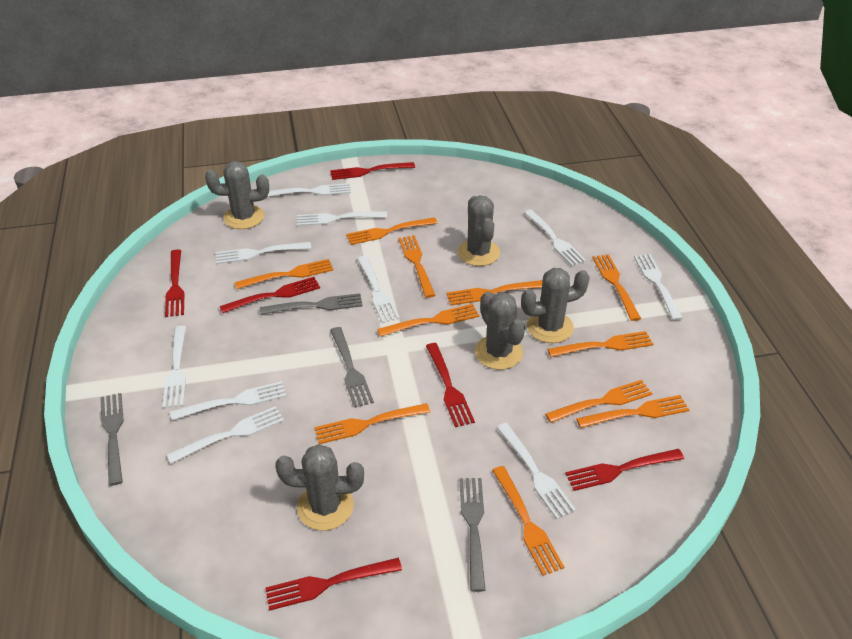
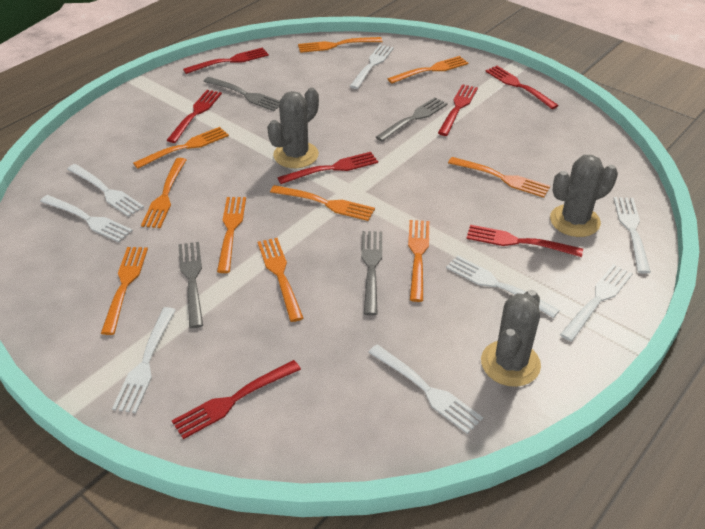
grey cactus: 5 -> 3
orange fork: 11 -> 10
red fork: 6 -> 7
white fork: 10 -> 8

